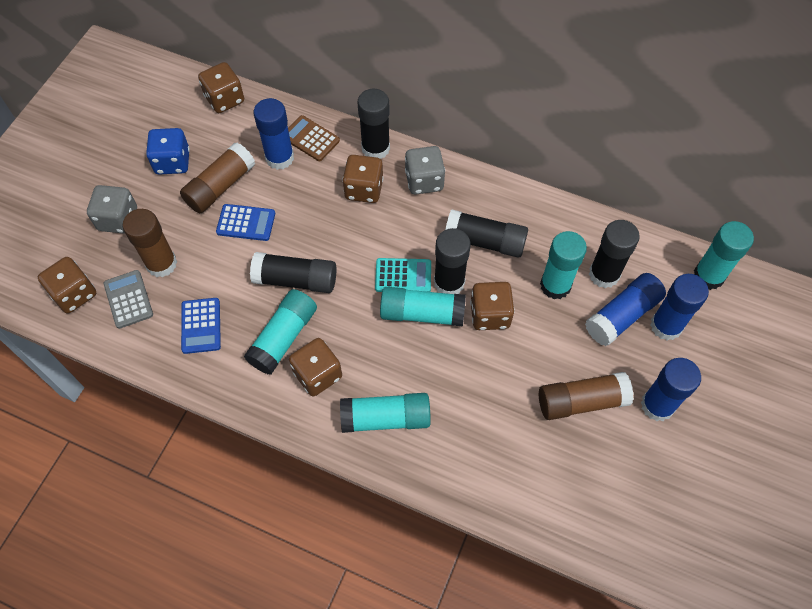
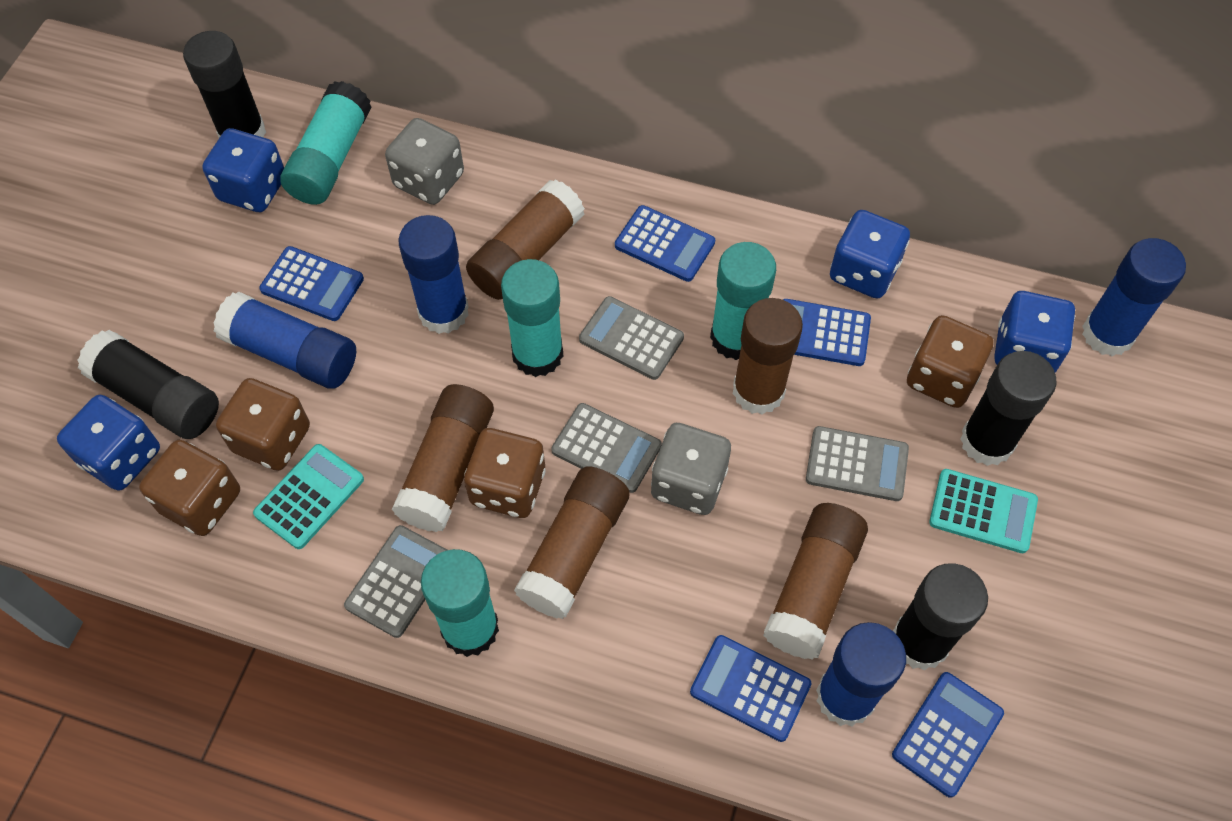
black glue stick: 5 -> 4
blue calculator: 2 -> 5
blue dice: 1 -> 4
brown calculator: 1 -> 0
brown dice: 5 -> 4
brown glue stick: 3 -> 5
grey calculator: 1 -> 4
turquoise calculator: 1 -> 2
turquoise glue stick: 5 -> 4

